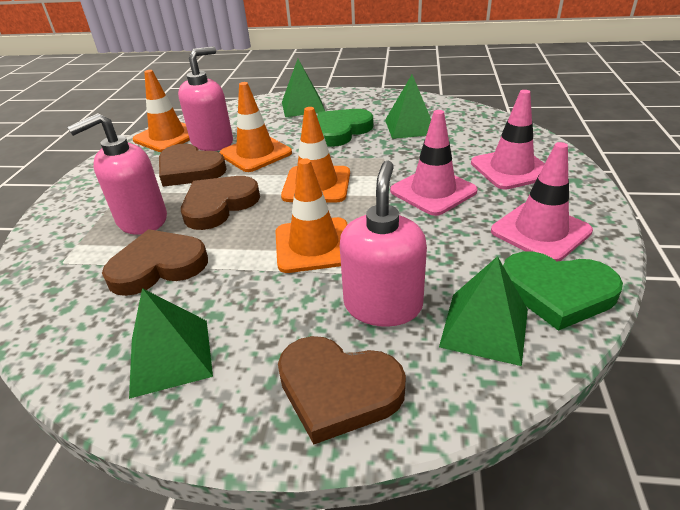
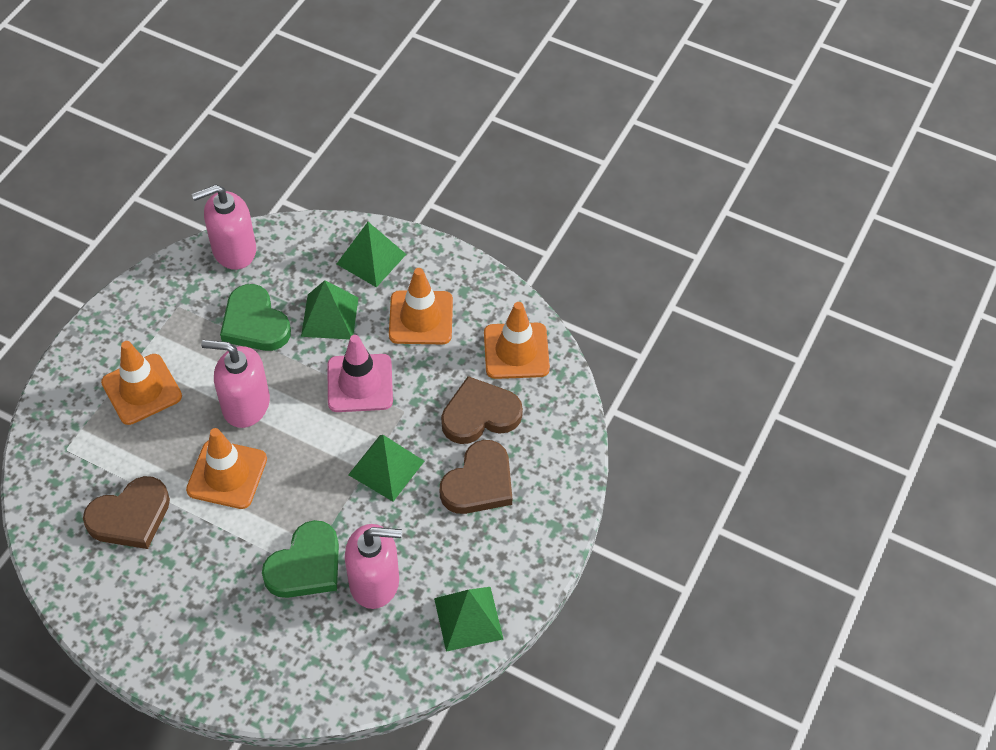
brown heart: 4 -> 3
pink traffic cone: 3 -> 1

